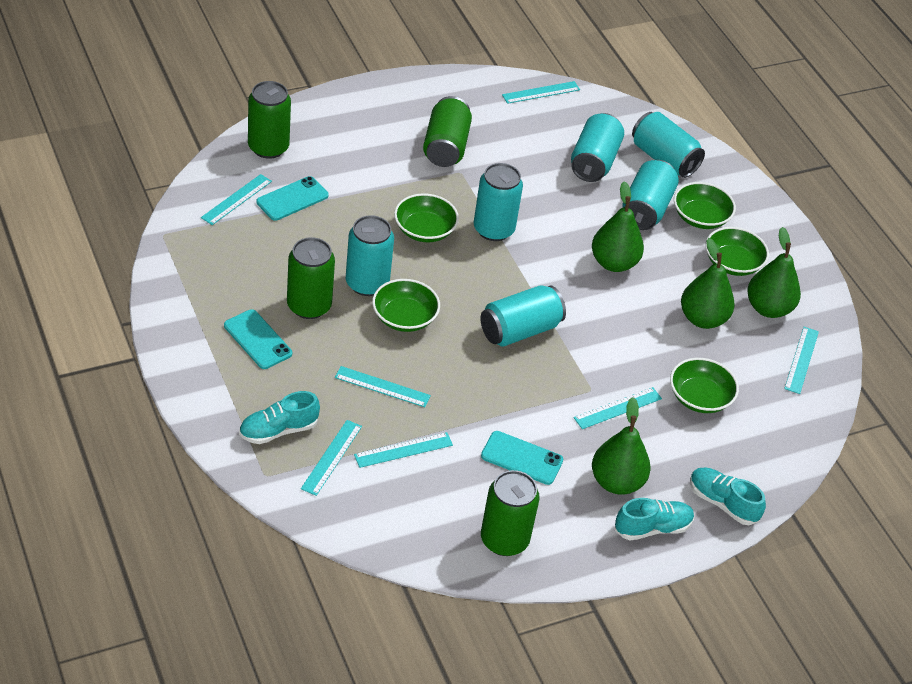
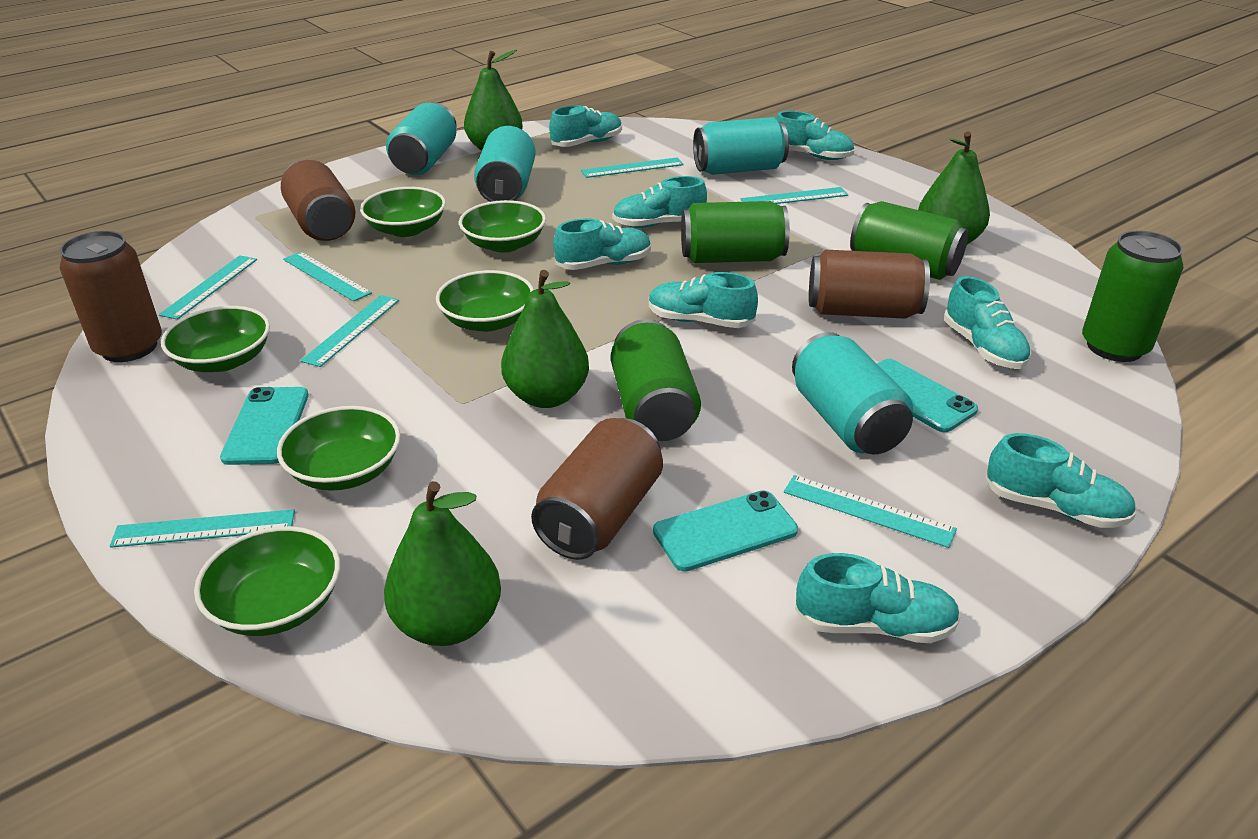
brown can: 0 -> 4
green bowl: 5 -> 6
turquoise can: 6 -> 4
turquoise shoe: 3 -> 8

